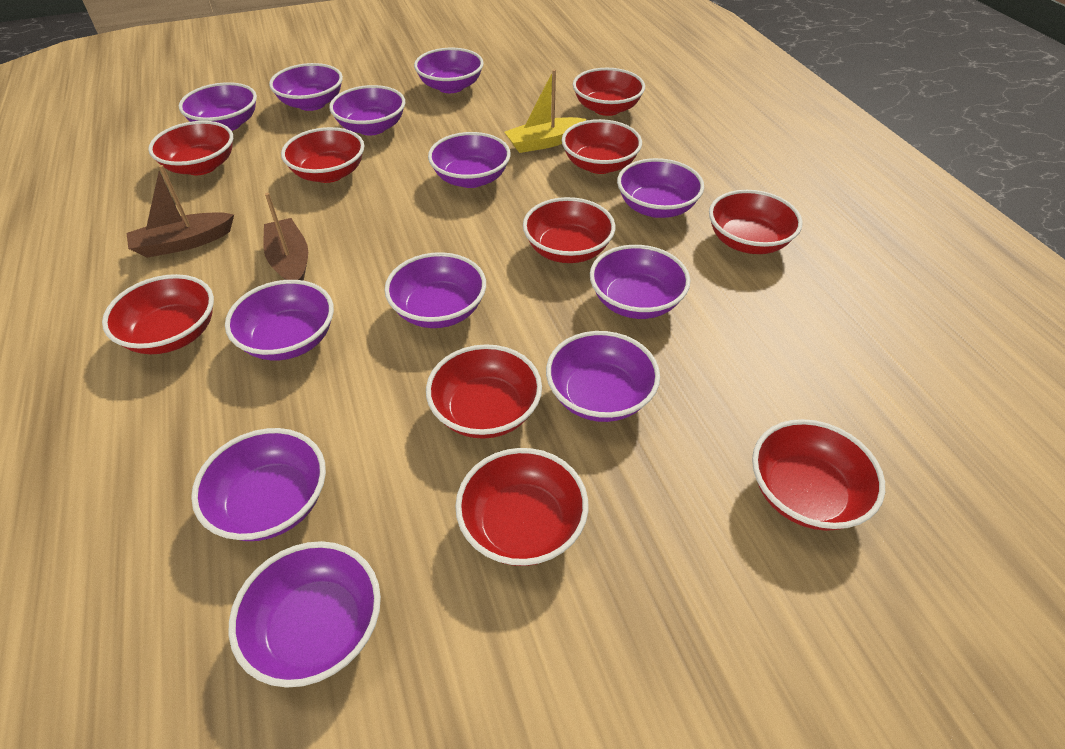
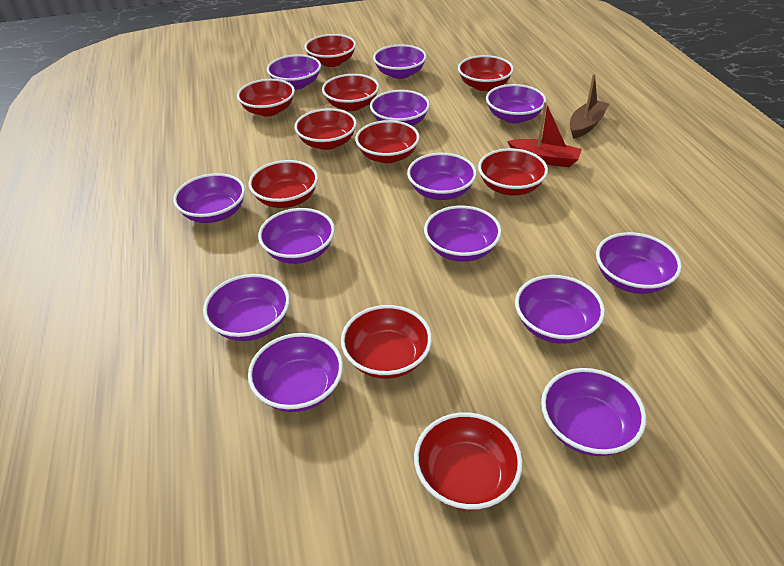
brown boat: 2 -> 1
purple bowl: 12 -> 13
red boat: 0 -> 1
yellow boat: 1 -> 0

